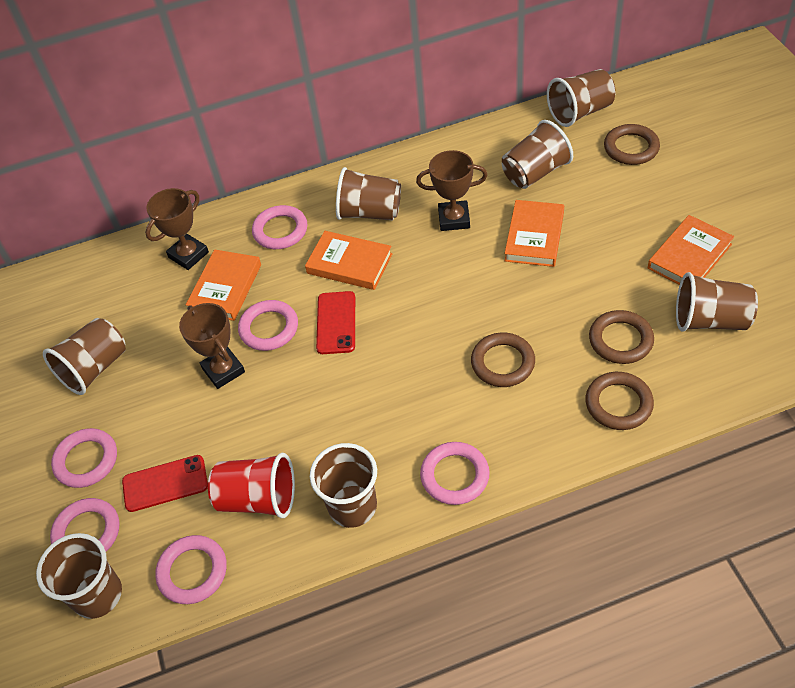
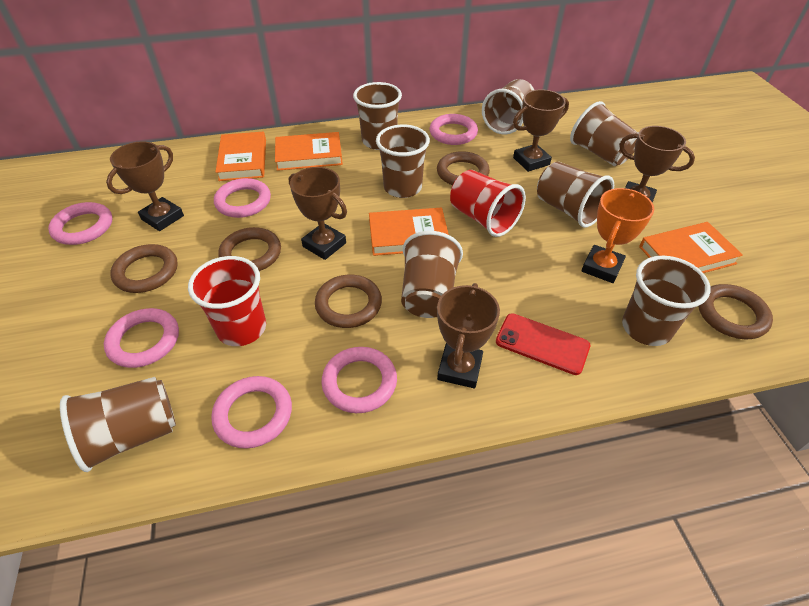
brown cup: 7 -> 8
brown ring: 4 -> 5
brown trophy: 3 -> 5
orange trophy: 0 -> 1
red cup: 1 -> 2
red phone: 2 -> 1

